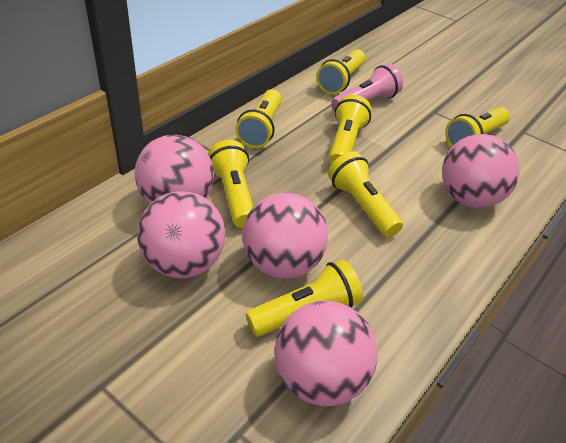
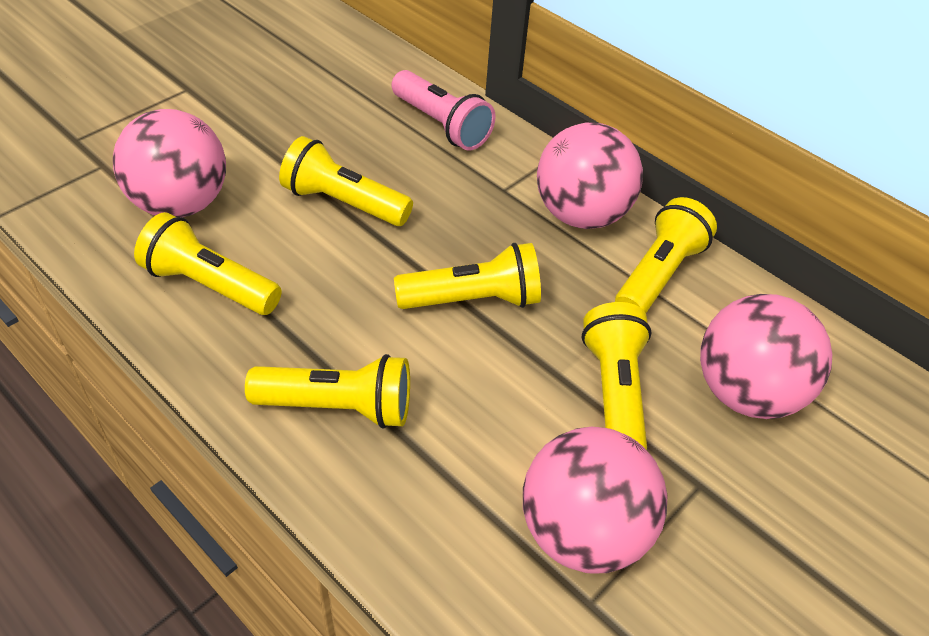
pink ball: 5 -> 4
yellow flashlight: 7 -> 6

